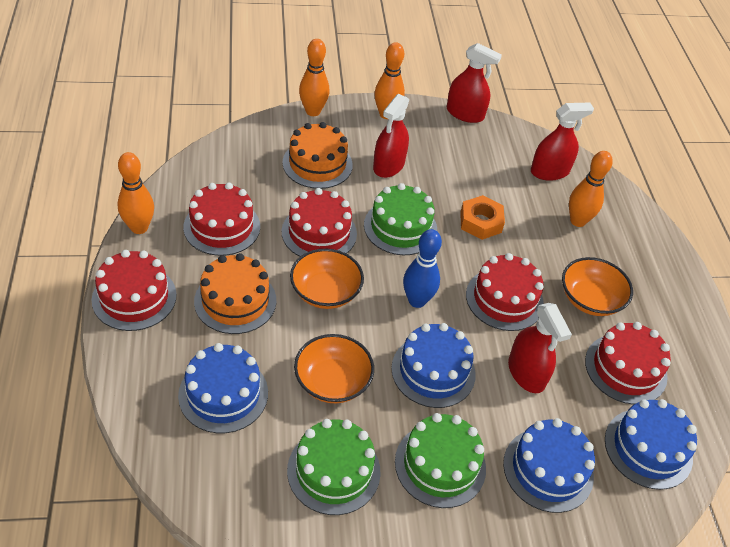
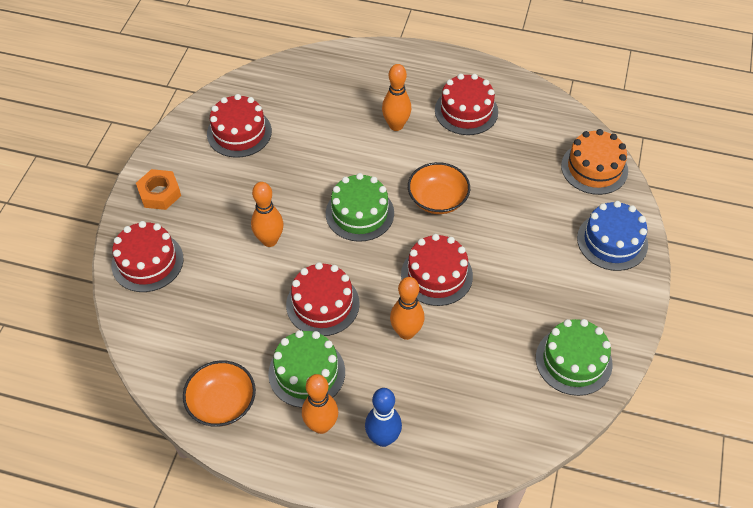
blue cake: 4 -> 1
orange bowl: 3 -> 2
orange cake: 2 -> 1
red spray bottle: 4 -> 0

